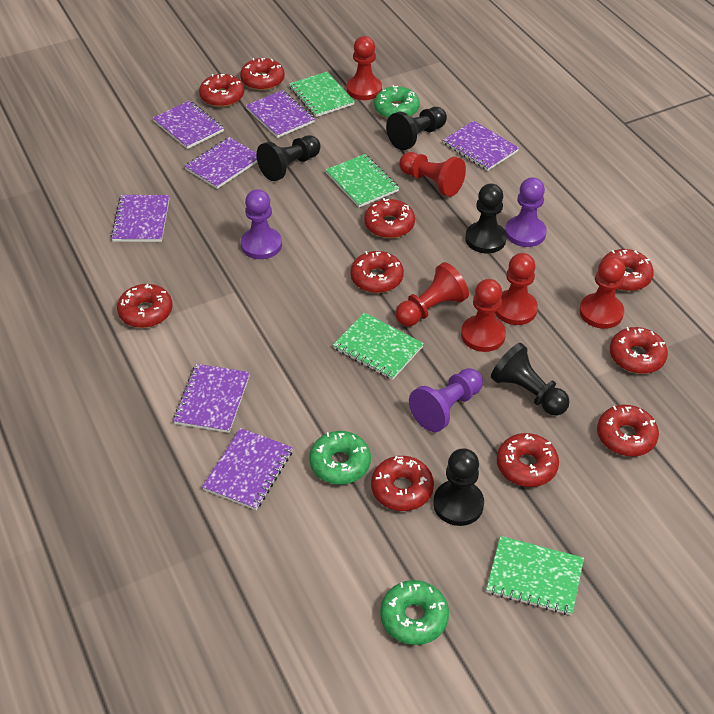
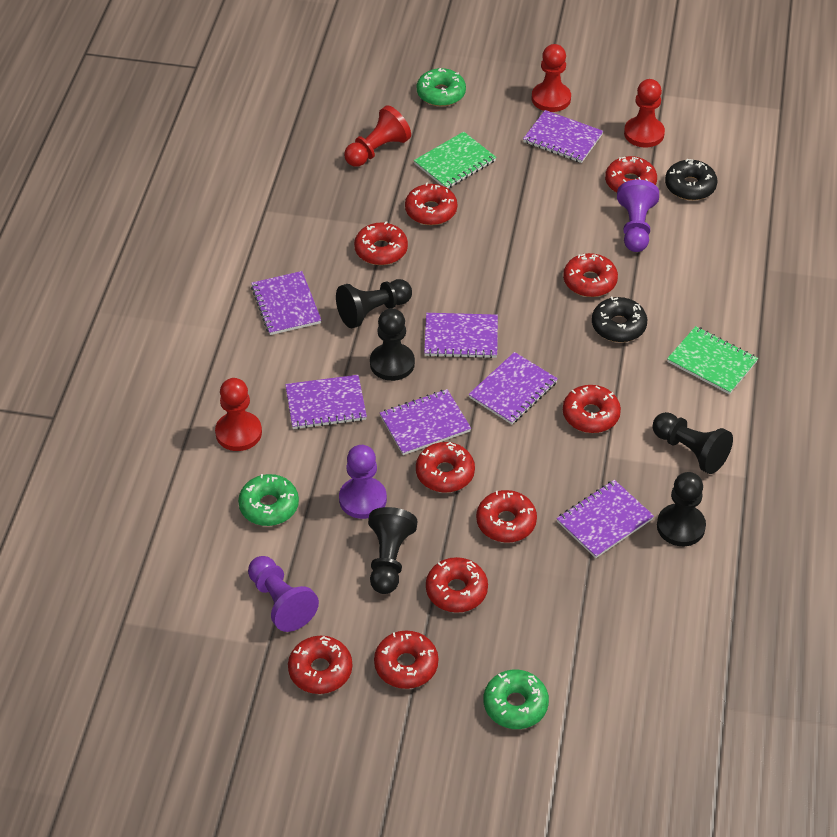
black donut: 0 -> 2
green notebook: 4 -> 2
red pawn: 6 -> 4

